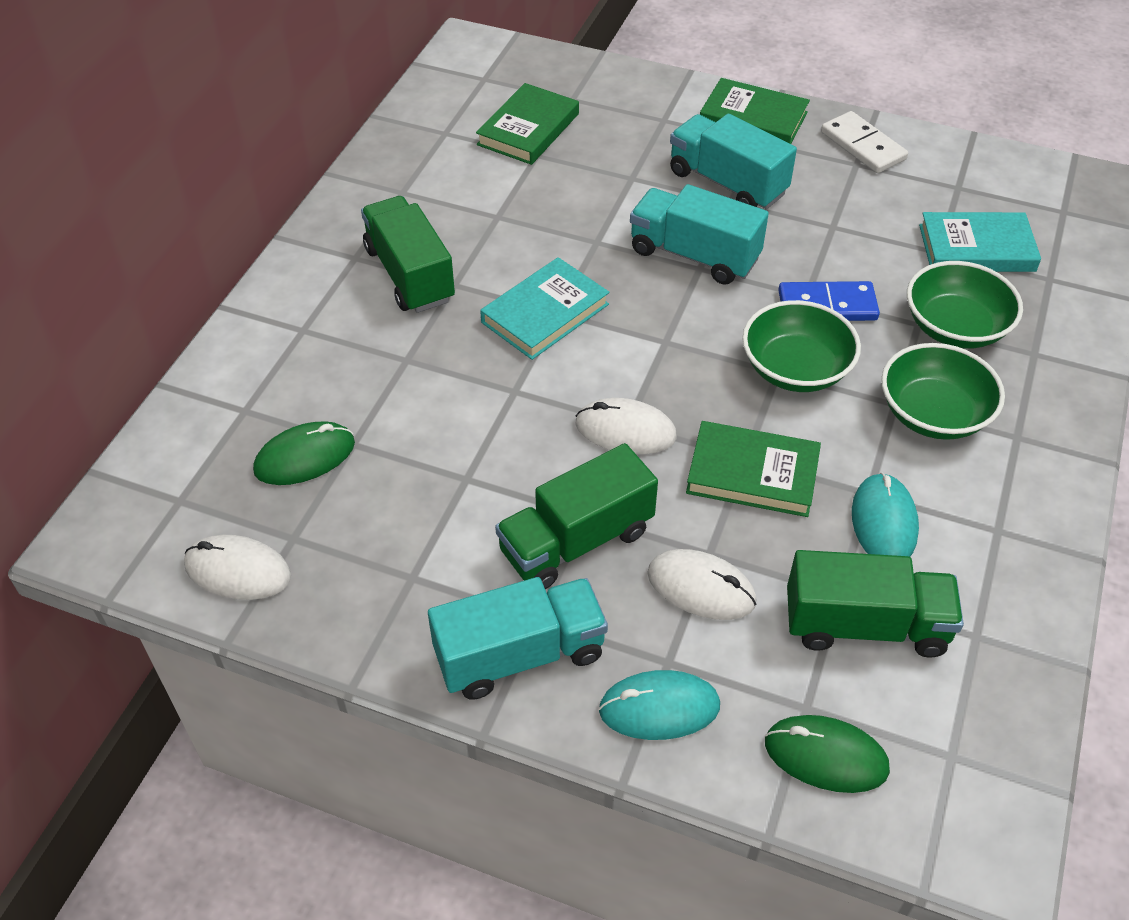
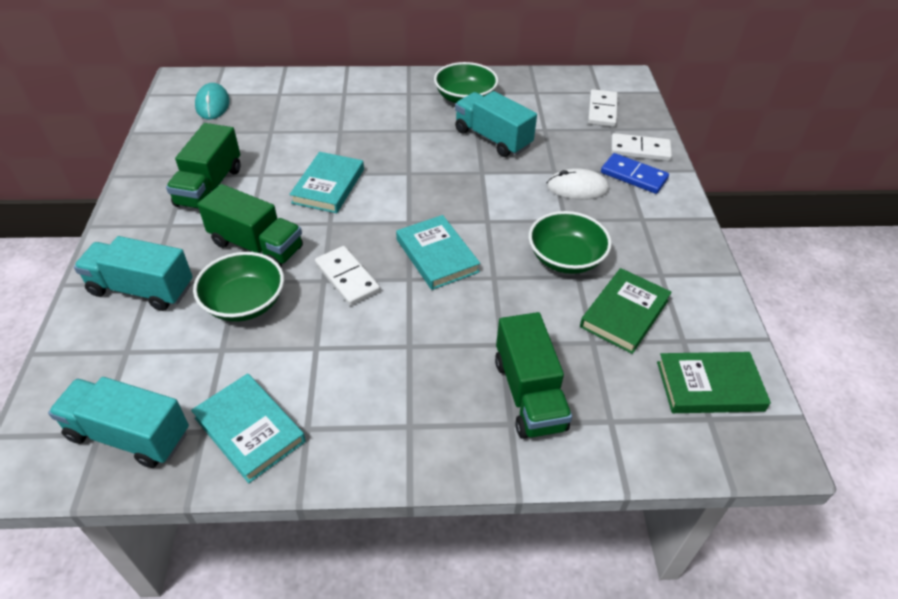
green book: 3 -> 2
green mouse: 2 -> 0
turquoise book: 2 -> 3
turquoise mouse: 2 -> 1
white domino: 1 -> 3
white mouse: 3 -> 1

